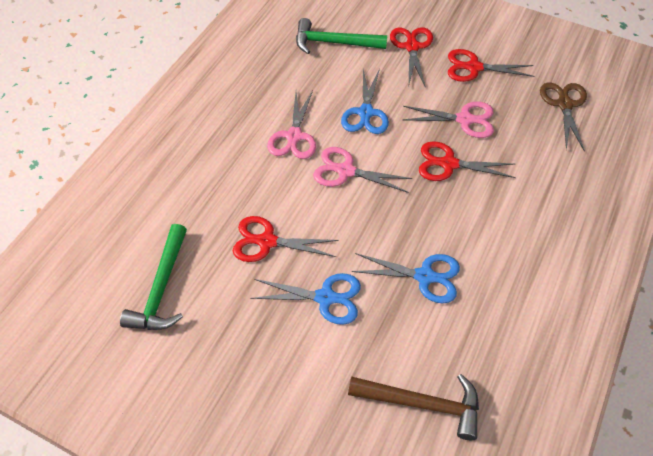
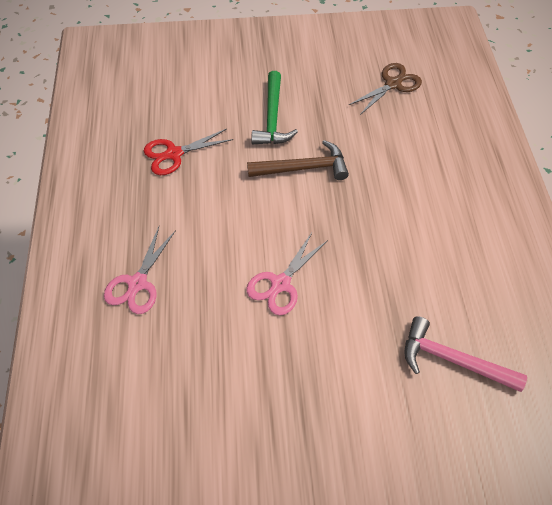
blue scissors: 3 -> 0
green hammer: 2 -> 1
pink hammer: 0 -> 1
pink scissors: 3 -> 2
red scissors: 4 -> 1

